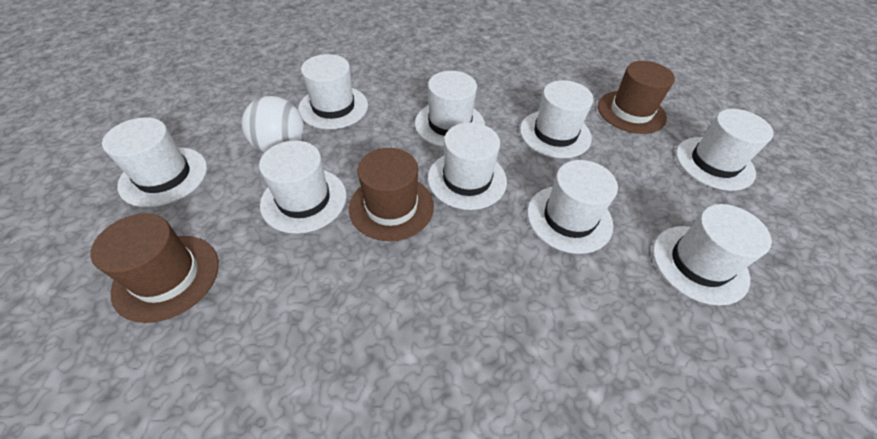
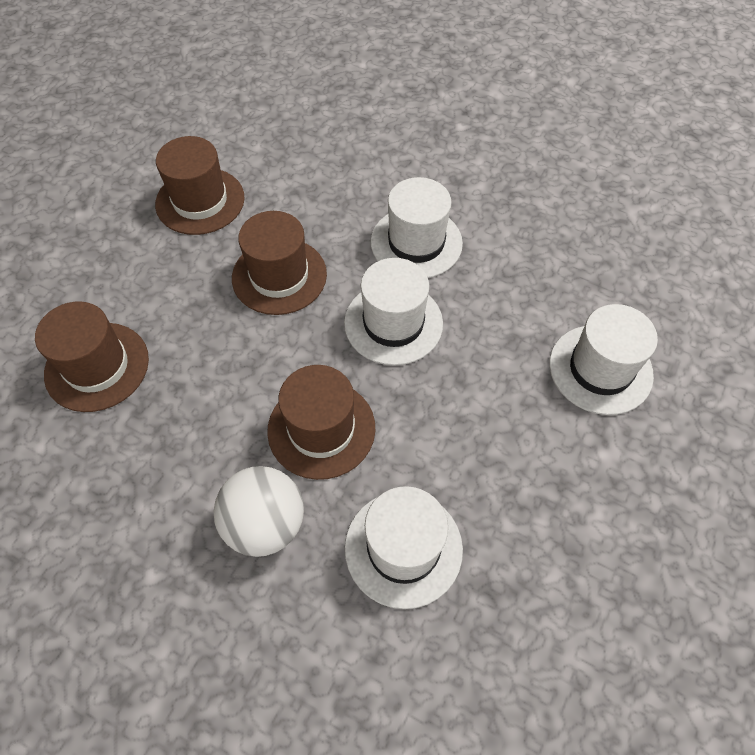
brown hat: 3 -> 4
white hat: 9 -> 4

